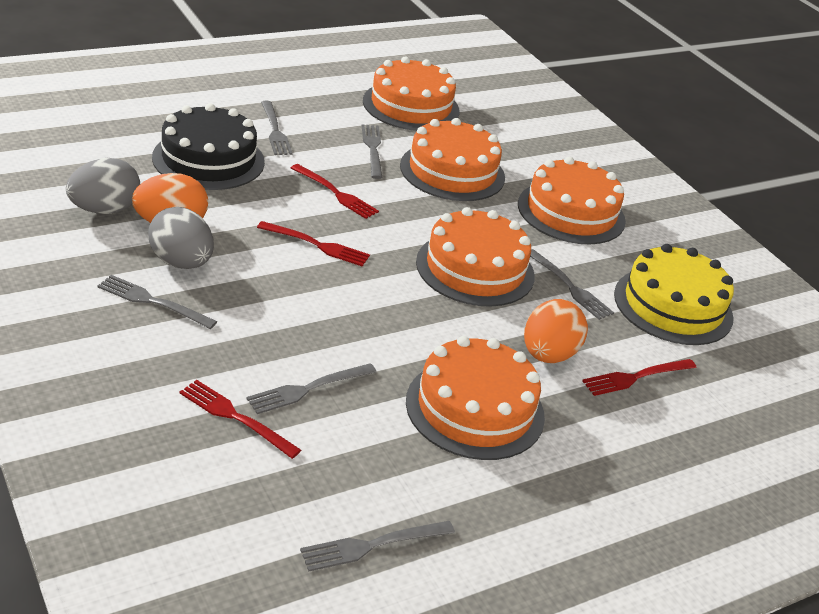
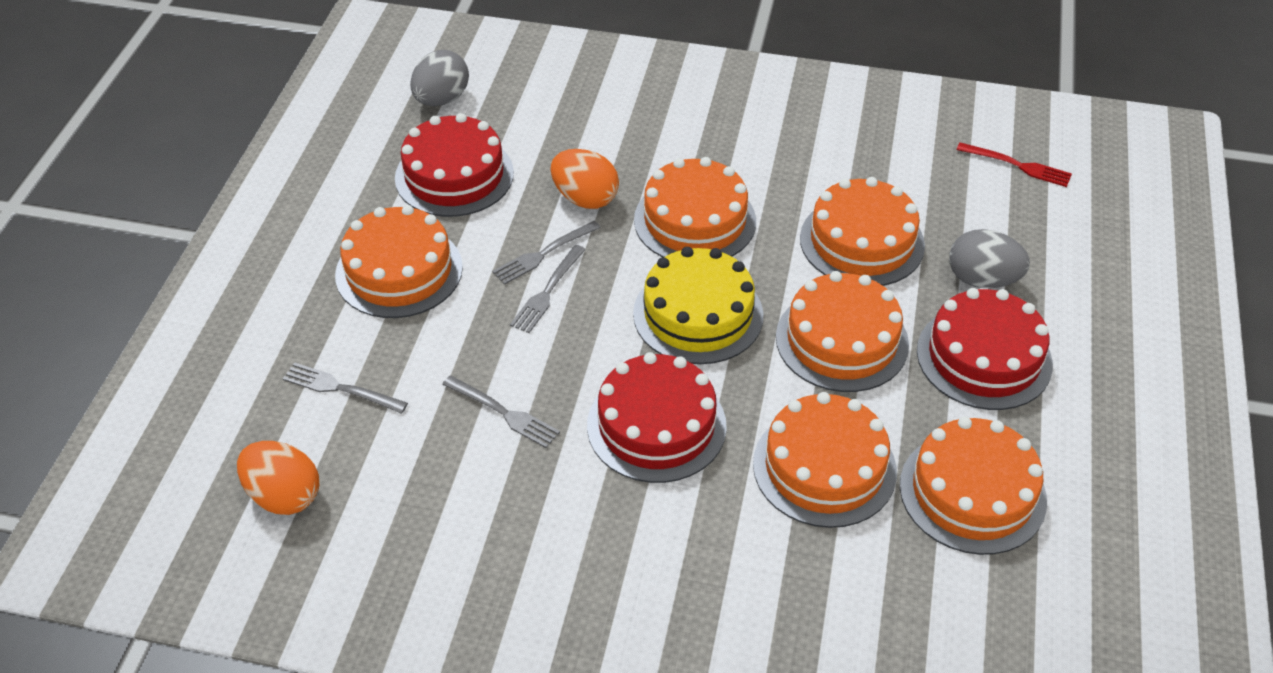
black cake: 1 -> 0
grey fork: 6 -> 4
orange cake: 5 -> 6
red cake: 0 -> 3
red fork: 4 -> 1

